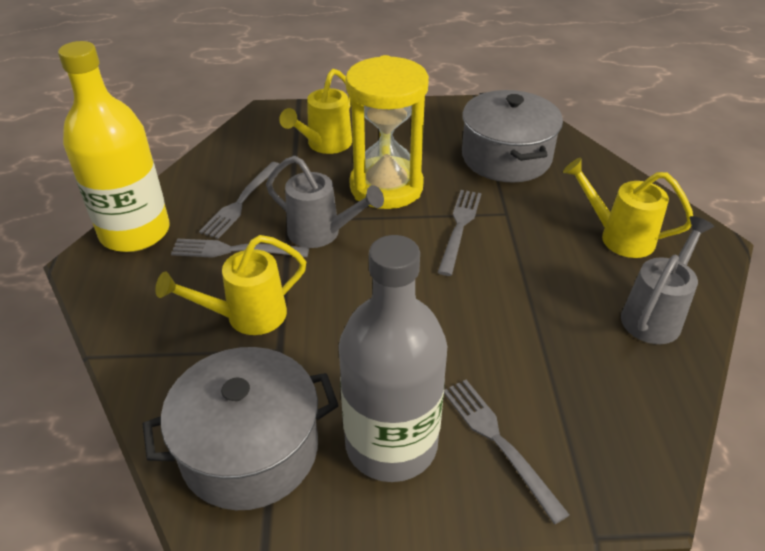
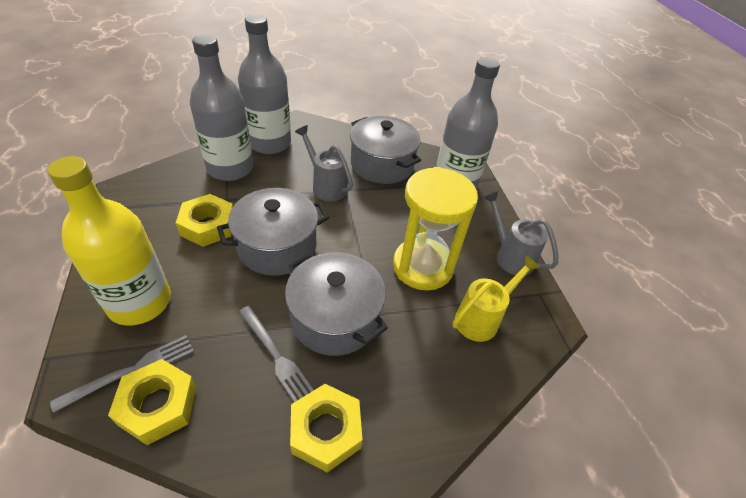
grey bottle: 1 -> 3
grey fork: 4 -> 2
grey pot: 2 -> 3
yellow nut: 0 -> 3
yellow watering can: 3 -> 1

